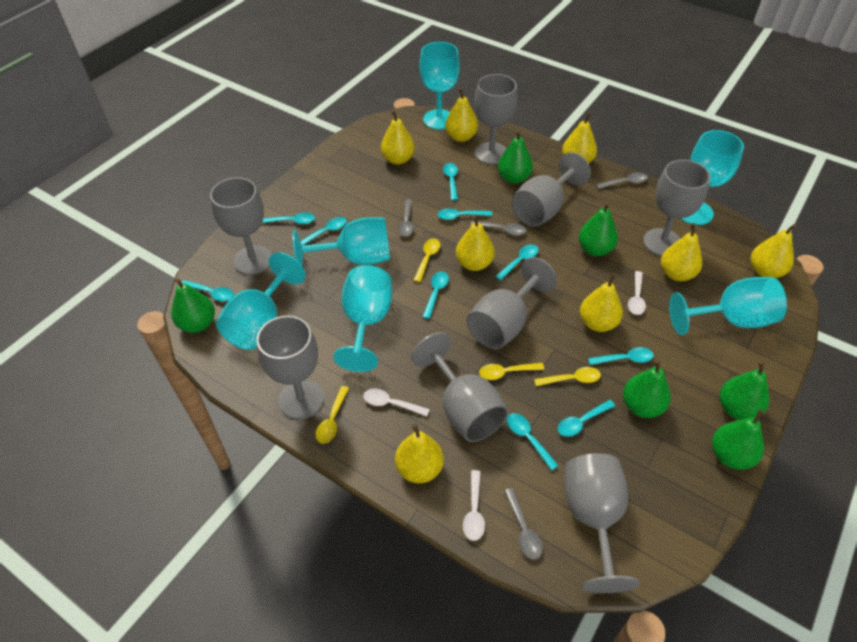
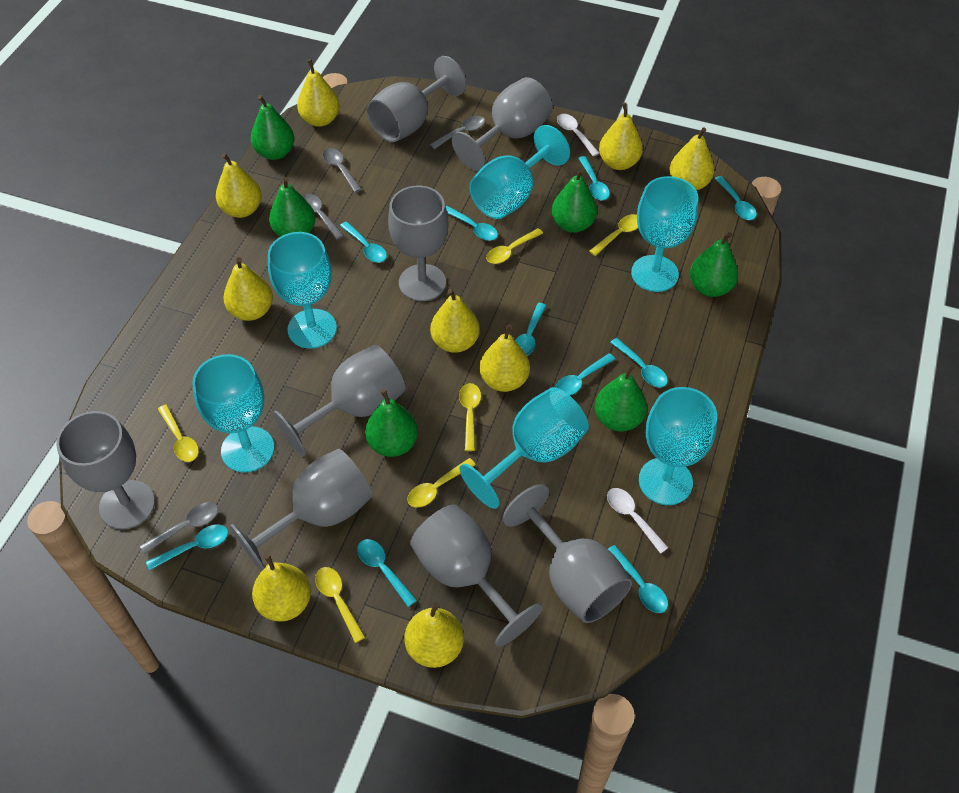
white spoon: 3 -> 2
yellow pear: 8 -> 9
yellow spoon: 4 -> 6

